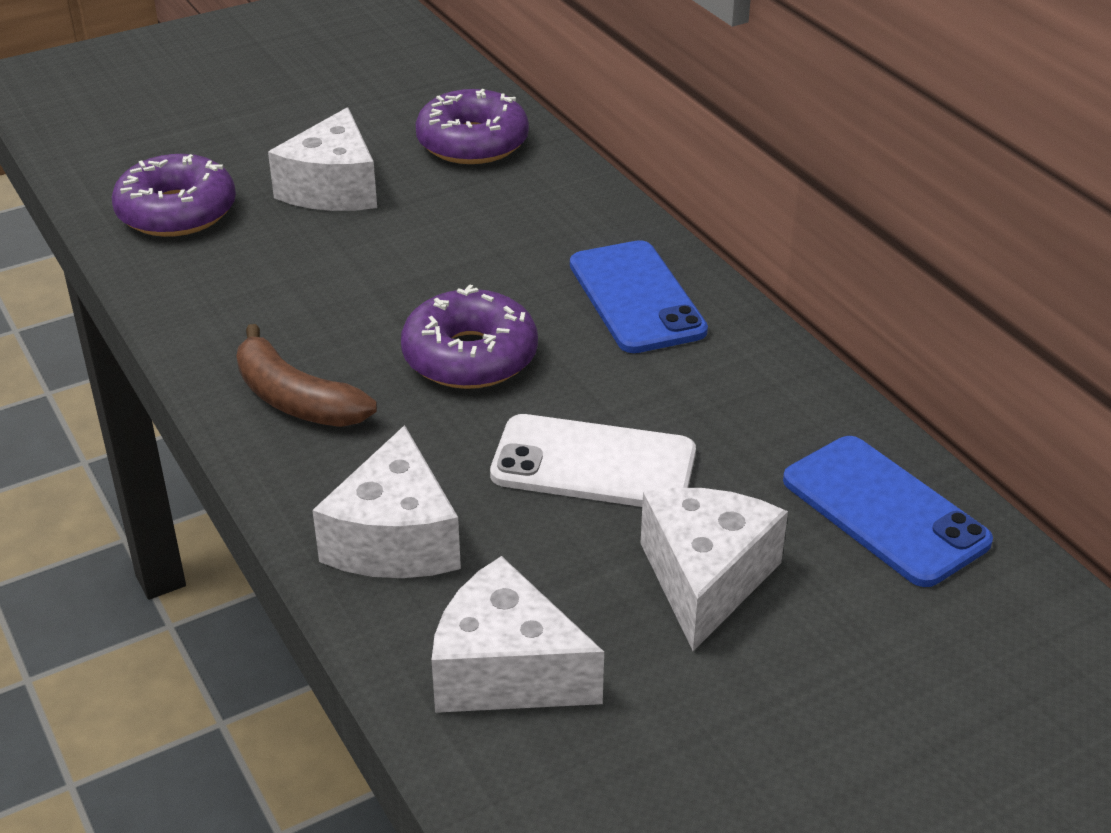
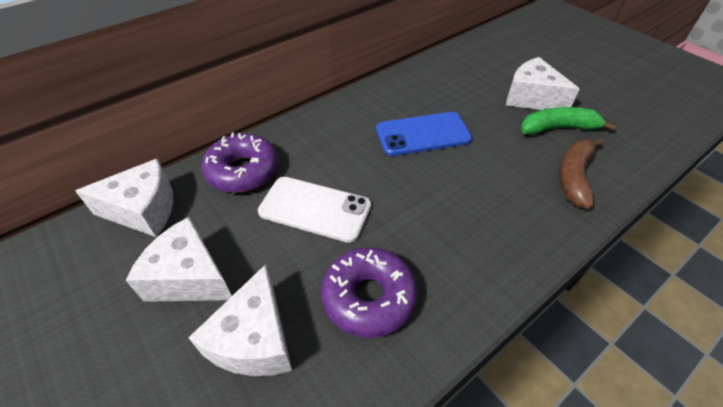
blue phone: 2 -> 1
green banana: 0 -> 1
purple donut: 3 -> 2

